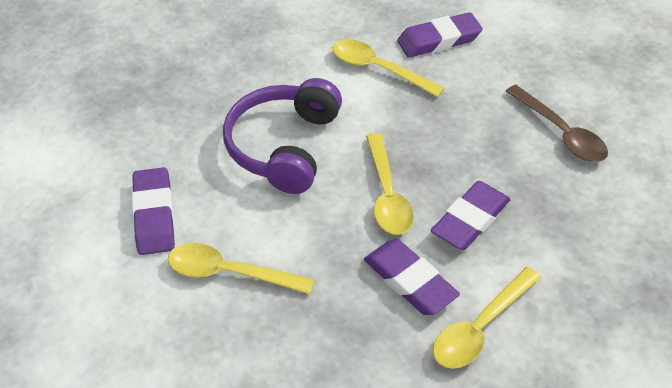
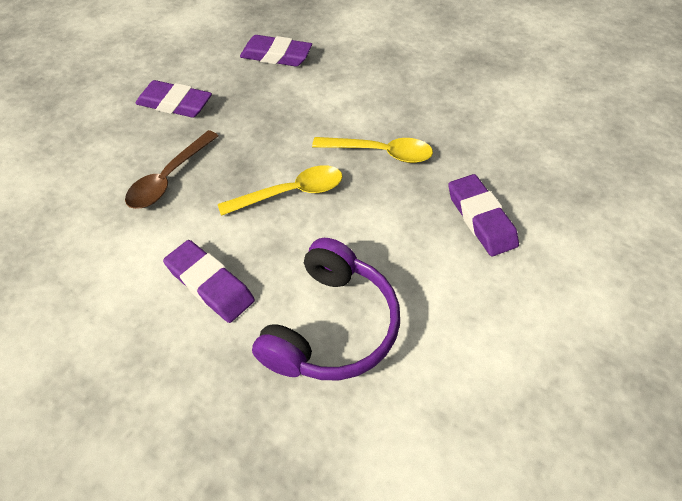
yellow spoon: 4 -> 2

